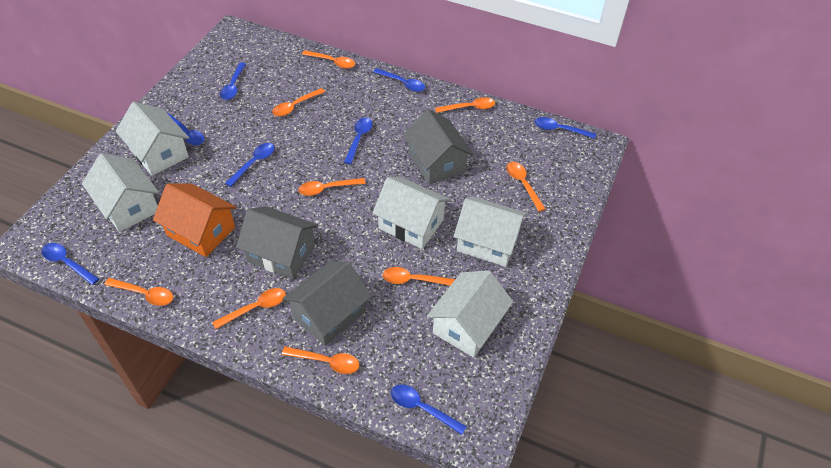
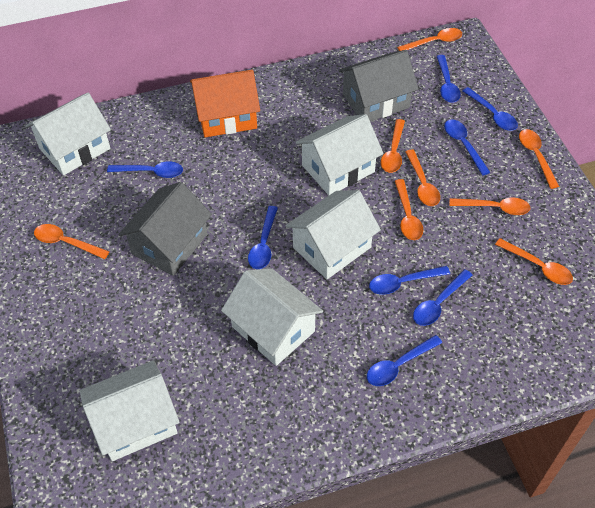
grey house: 3 -> 2
orange spoon: 9 -> 8

